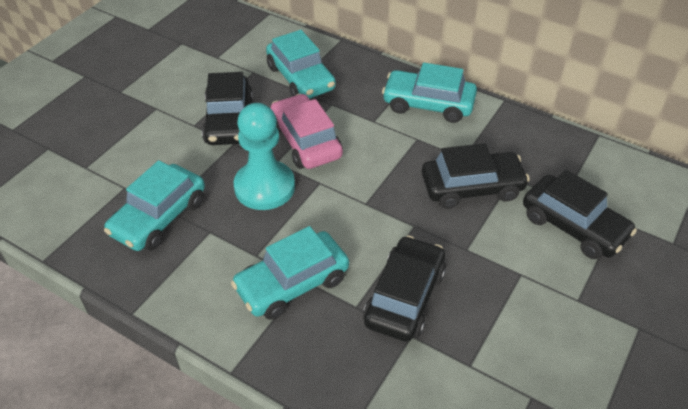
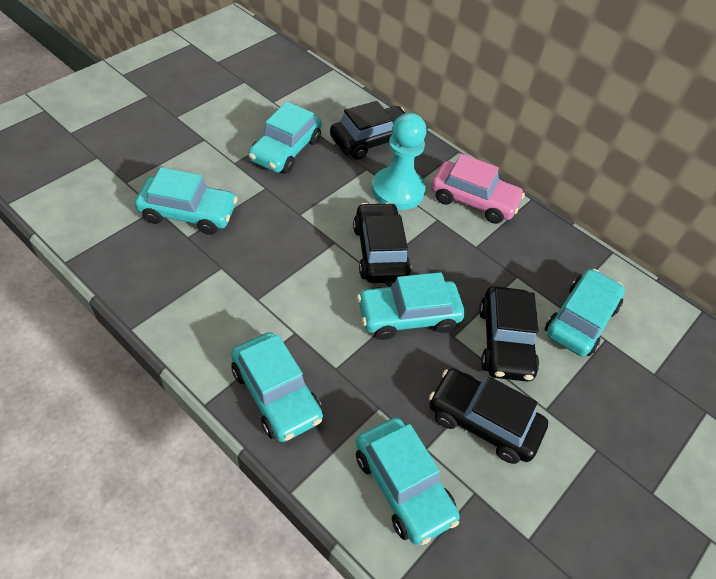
turquoise car: 4 -> 6

